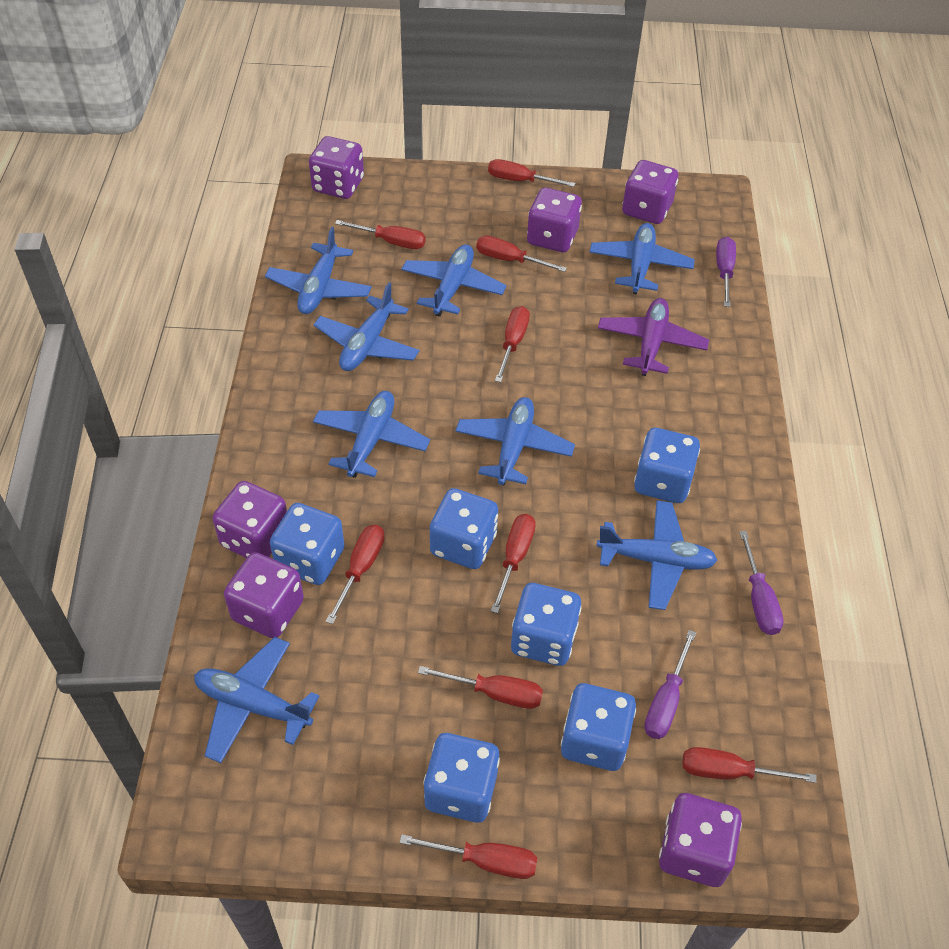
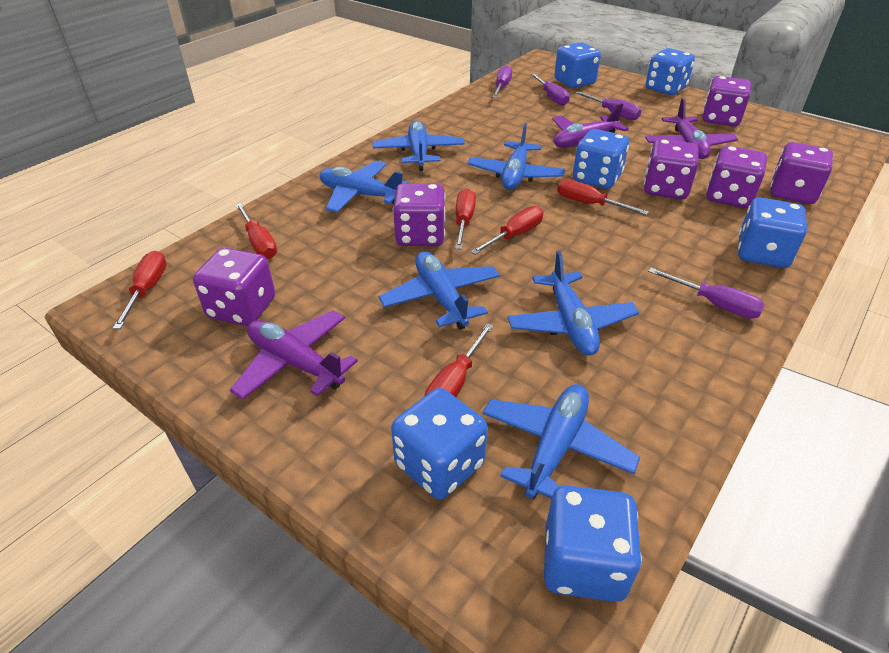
blue plane: 8 -> 6
purple plane: 1 -> 3
purple screwdriver: 3 -> 4
red screwdriver: 9 -> 6

